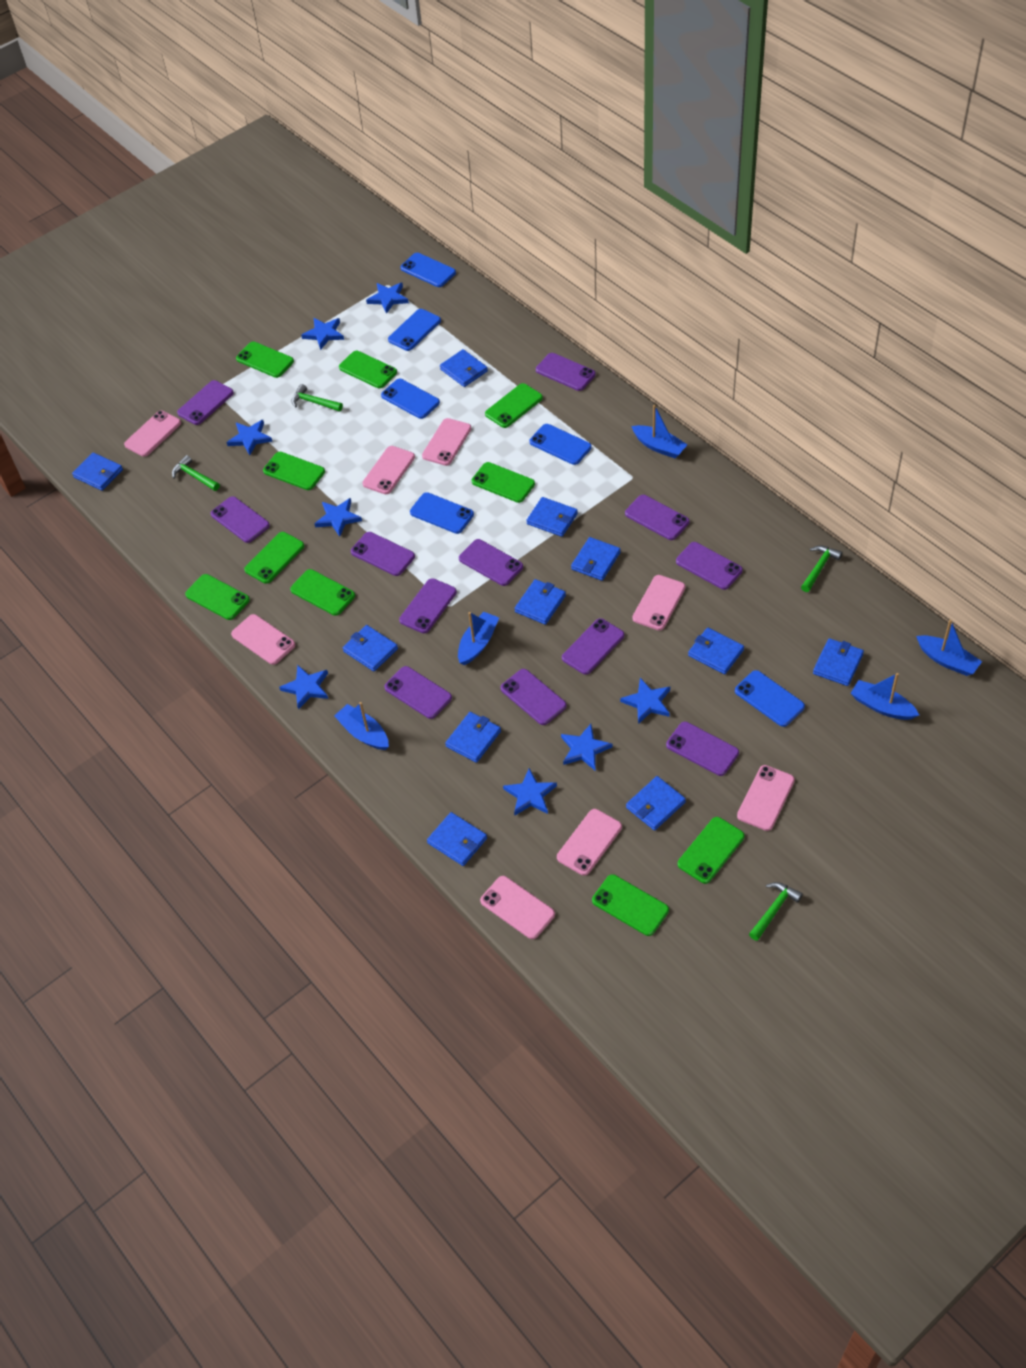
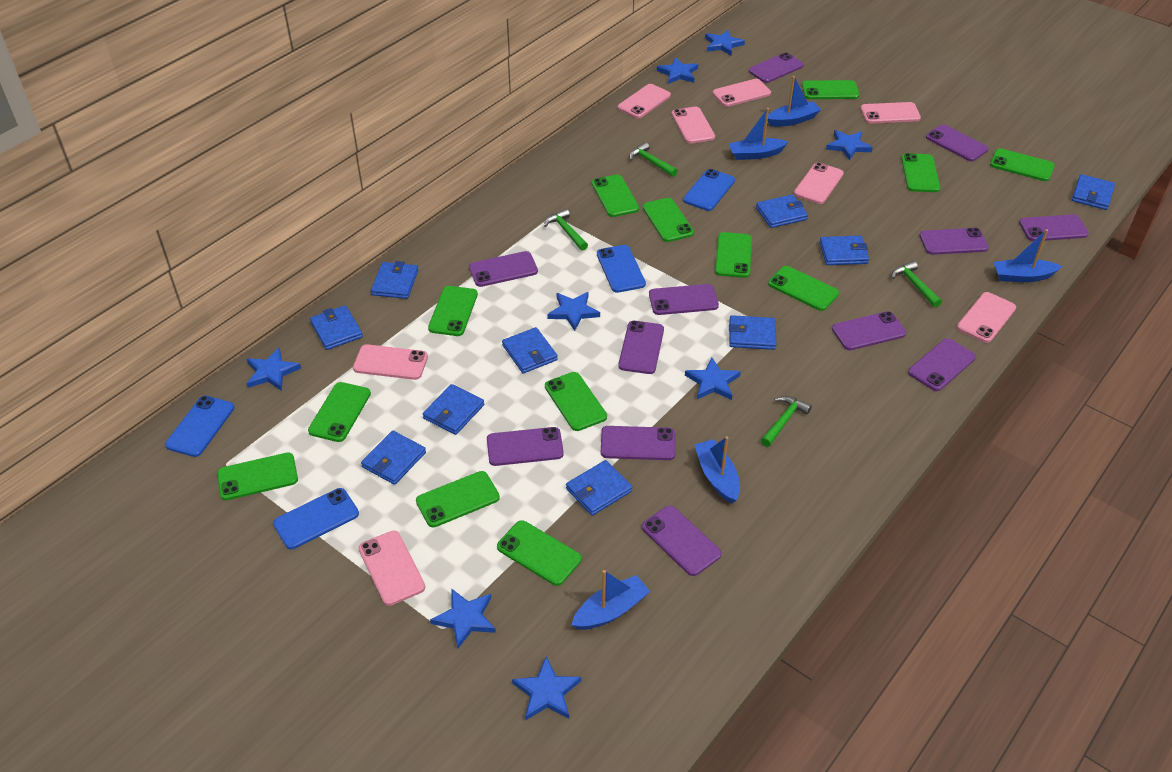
blue phone: 6 -> 4
blue wallet: 11 -> 10
green phone: 10 -> 13

